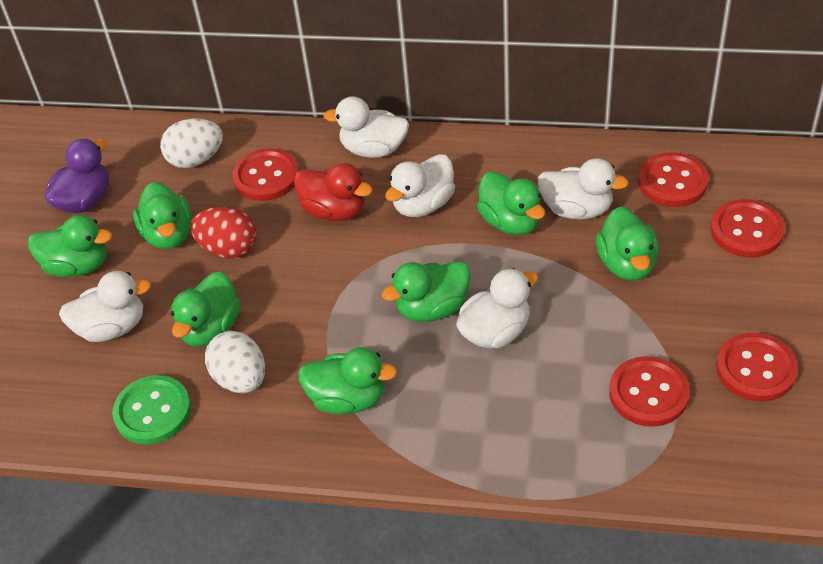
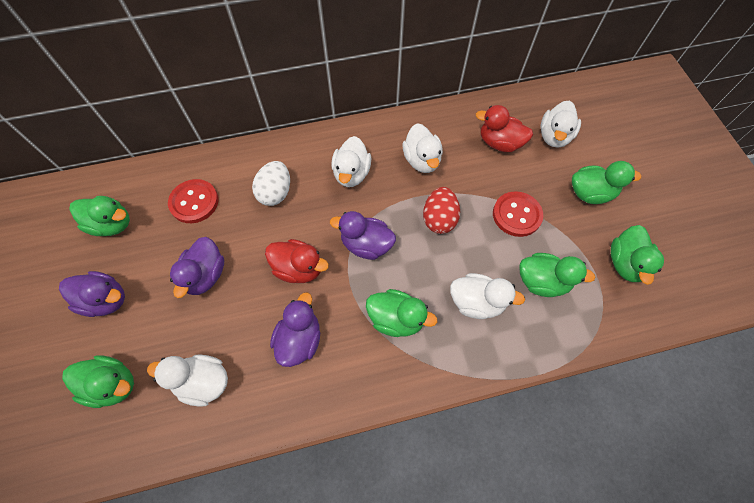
green button: 1 -> 0
green duck: 7 -> 6
purple duck: 1 -> 4
red button: 5 -> 2
red duck: 1 -> 2
white egg: 2 -> 1

